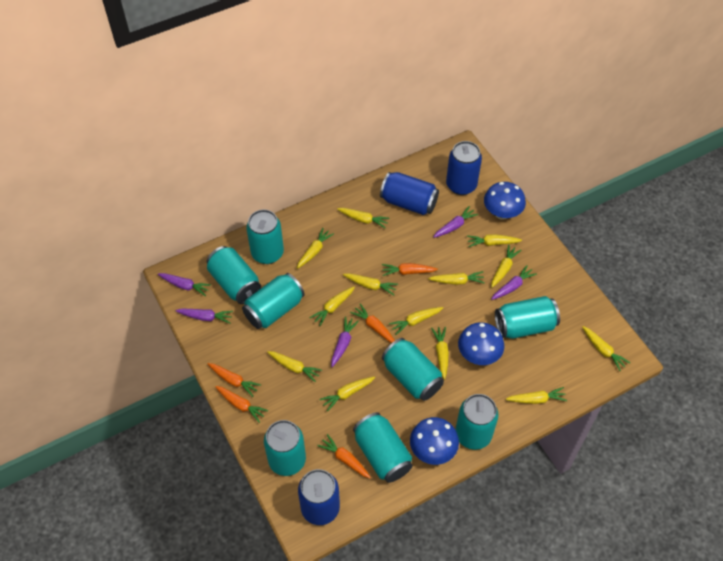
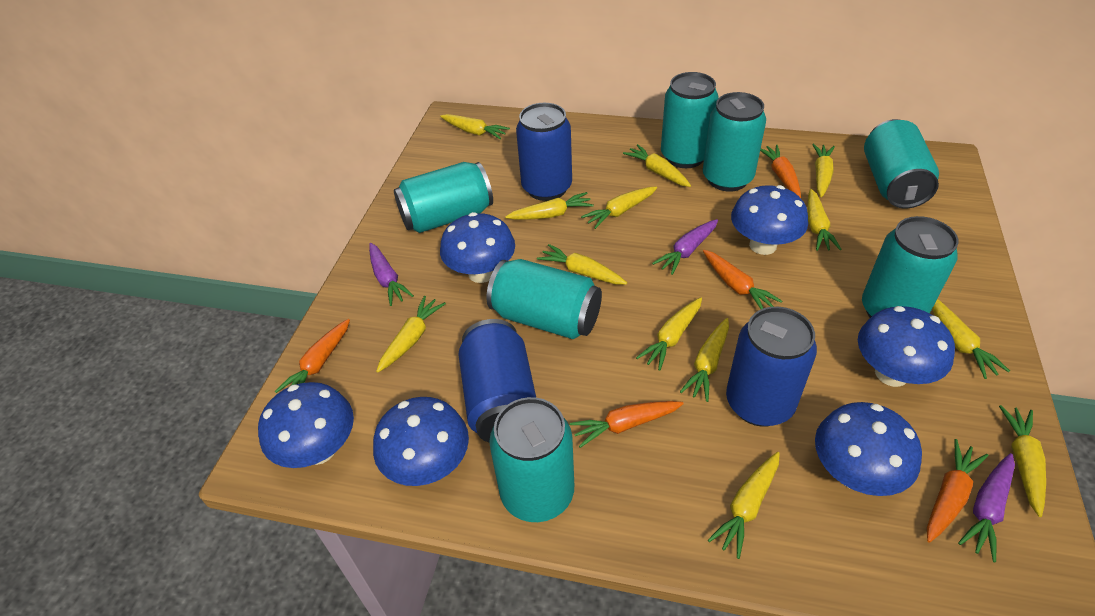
blue mushroom: 3 -> 6
purple carrot: 5 -> 3
turquoise can: 8 -> 7

